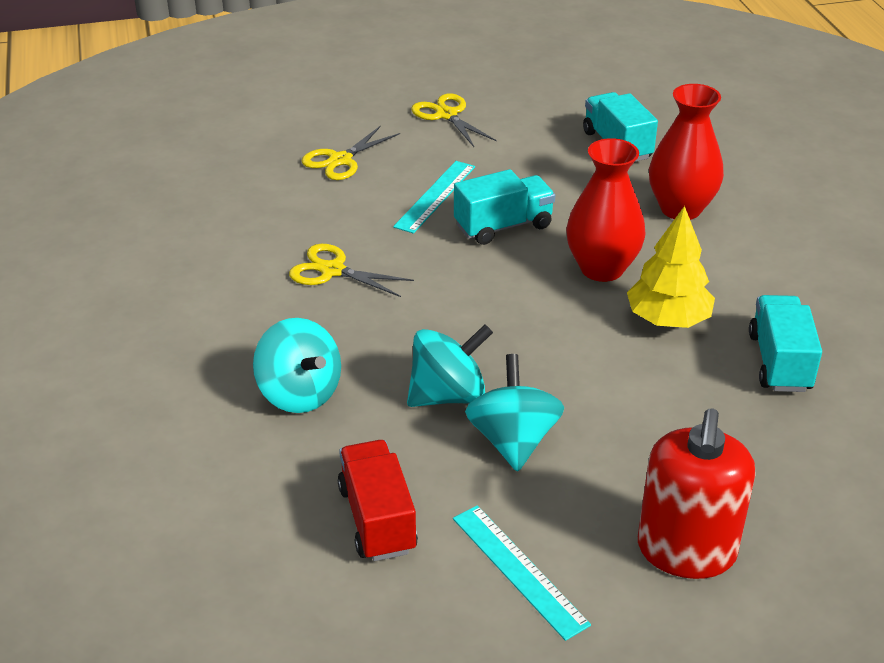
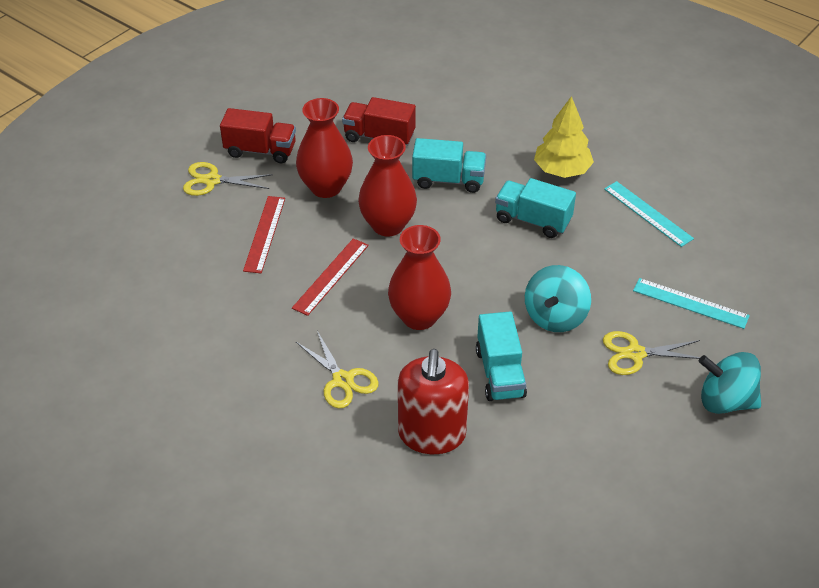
red ruler: 0 -> 2
red truck: 1 -> 2
red vase: 2 -> 3
turquoise spinning top: 3 -> 2

